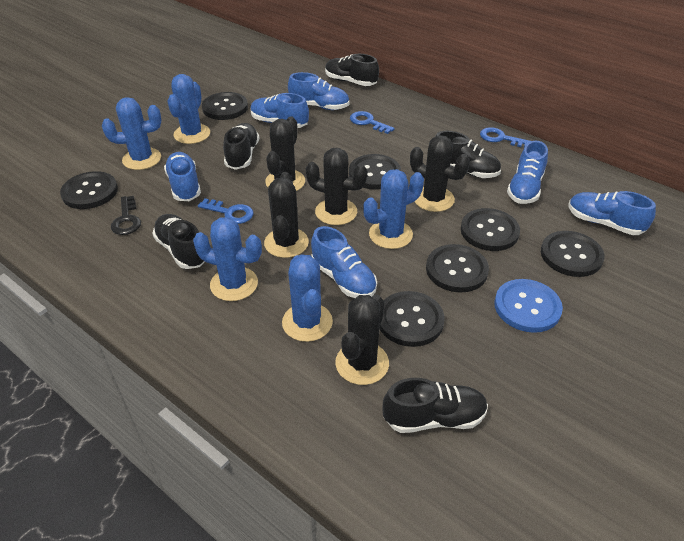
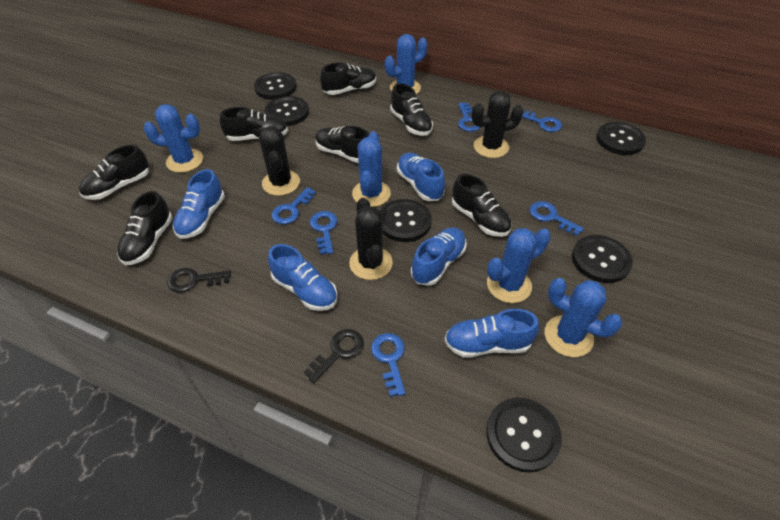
black button: 7 -> 6
black cactus: 5 -> 3
black key: 1 -> 2
black shoe: 5 -> 7
blue button: 1 -> 0
blue key: 3 -> 6
blue shoe: 6 -> 5

